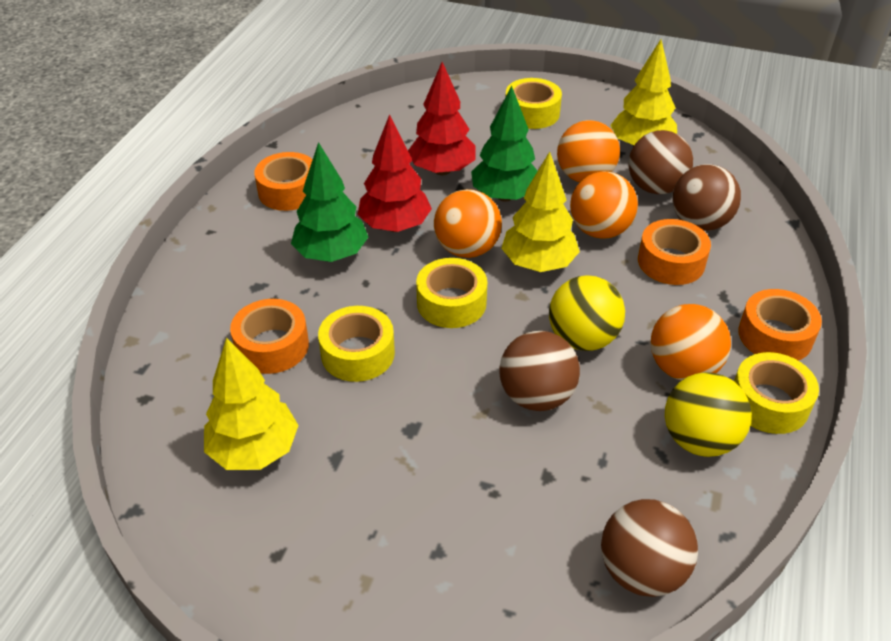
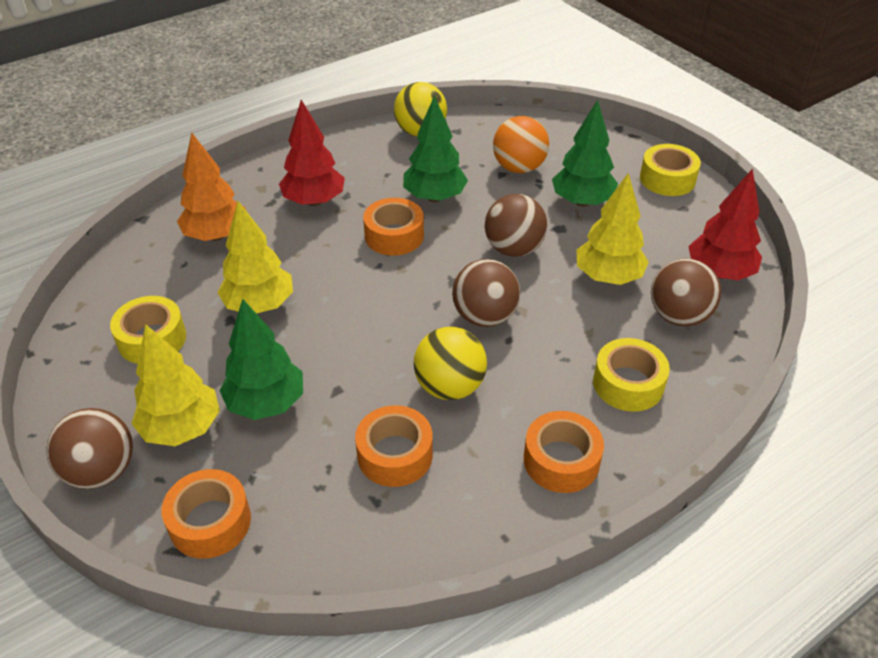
green tree: 2 -> 3
orange ball: 4 -> 1
orange tree: 0 -> 1
yellow tape: 4 -> 3

